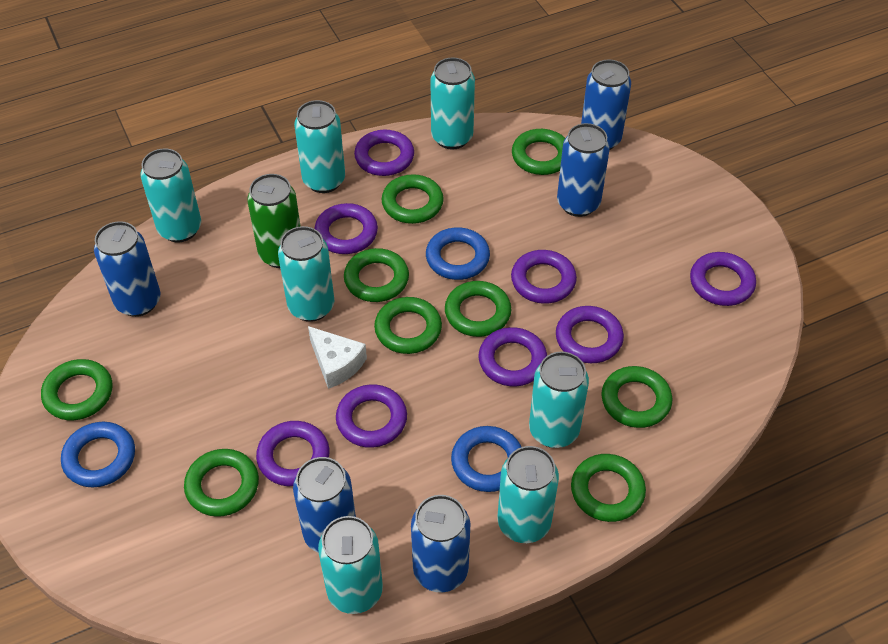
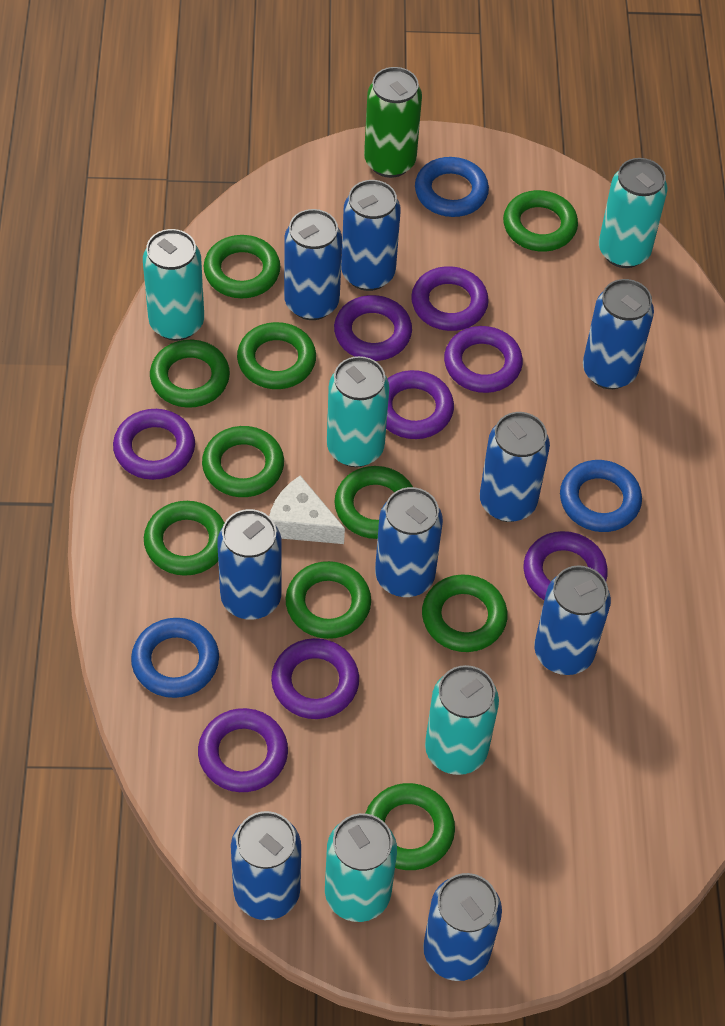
blue can: 5 -> 9
green ring: 9 -> 10
turquoise can: 7 -> 5

